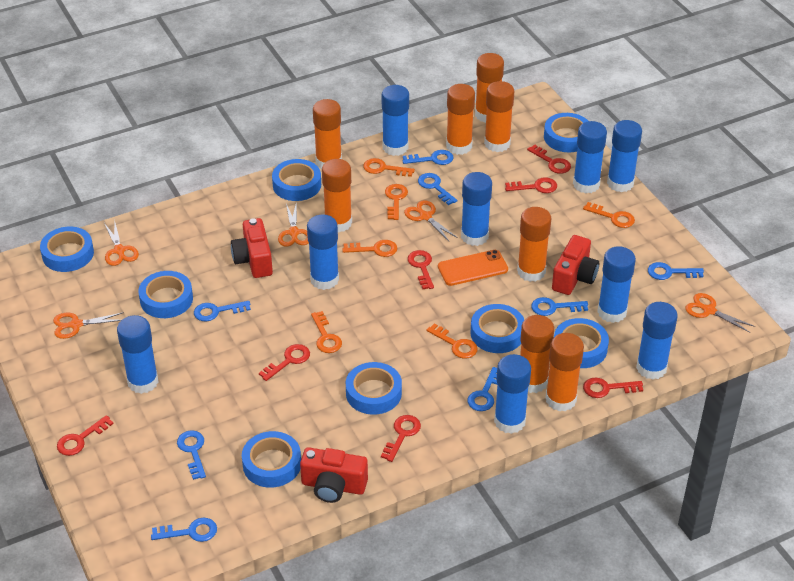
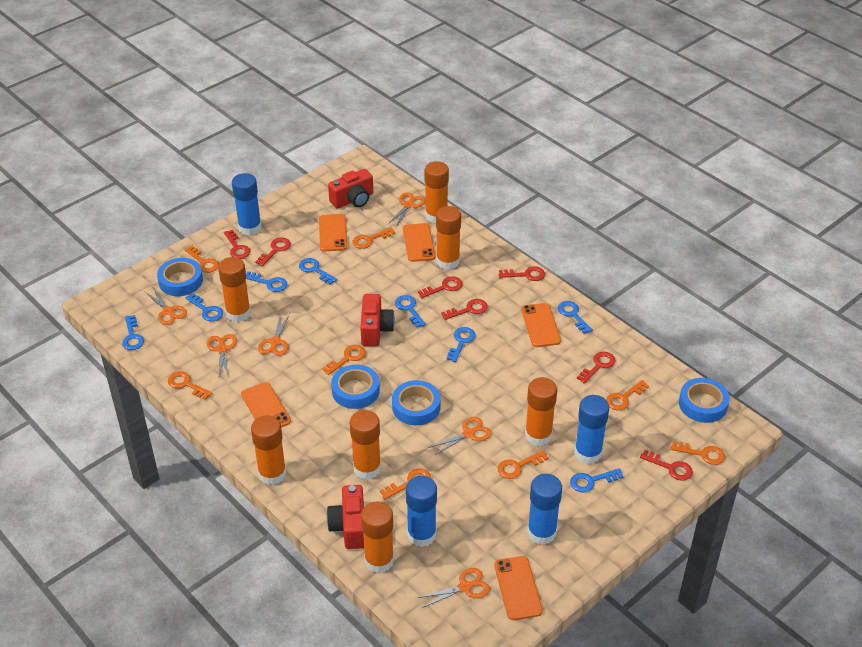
blue glue stick: 9 -> 4
blue tape: 8 -> 4
orange glue stick: 8 -> 7
orange key: 6 -> 8
orange phone: 1 -> 5
orange scissors: 5 -> 6

